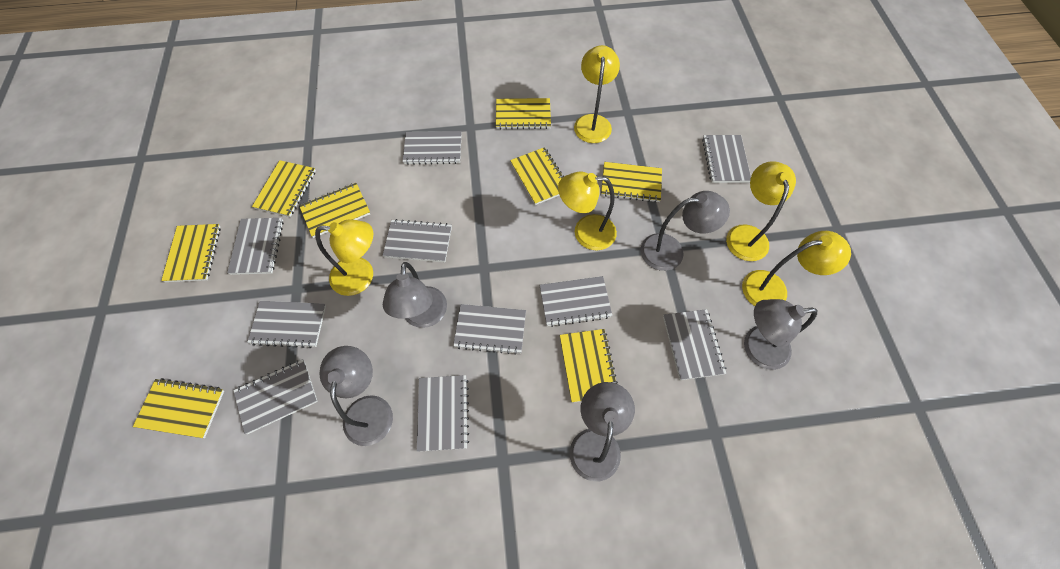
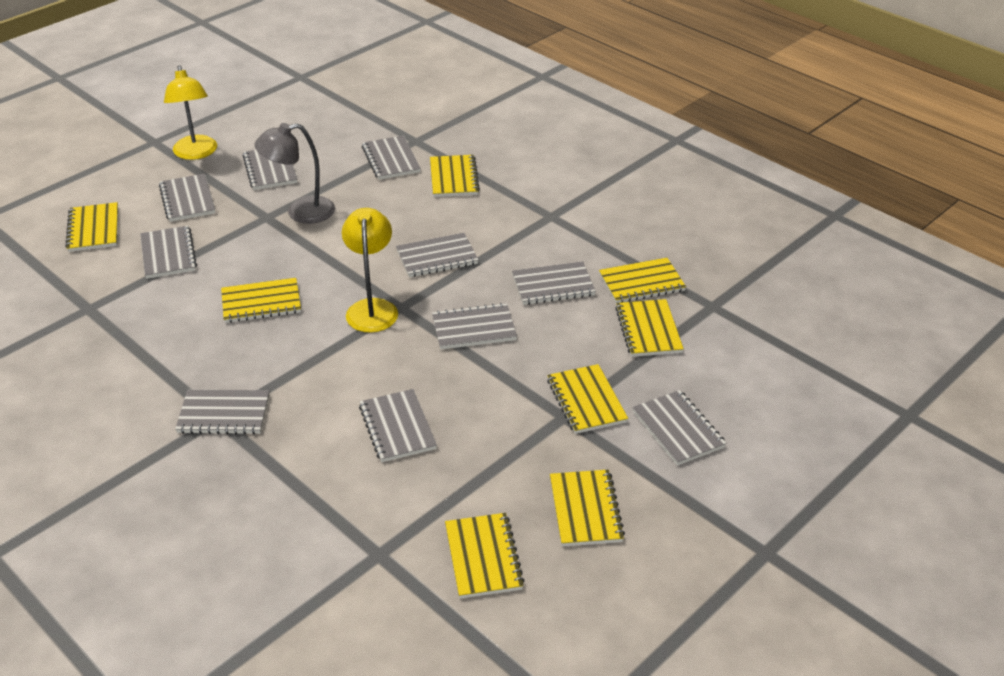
grey lamp: 5 -> 1
yellow lamp: 5 -> 2

